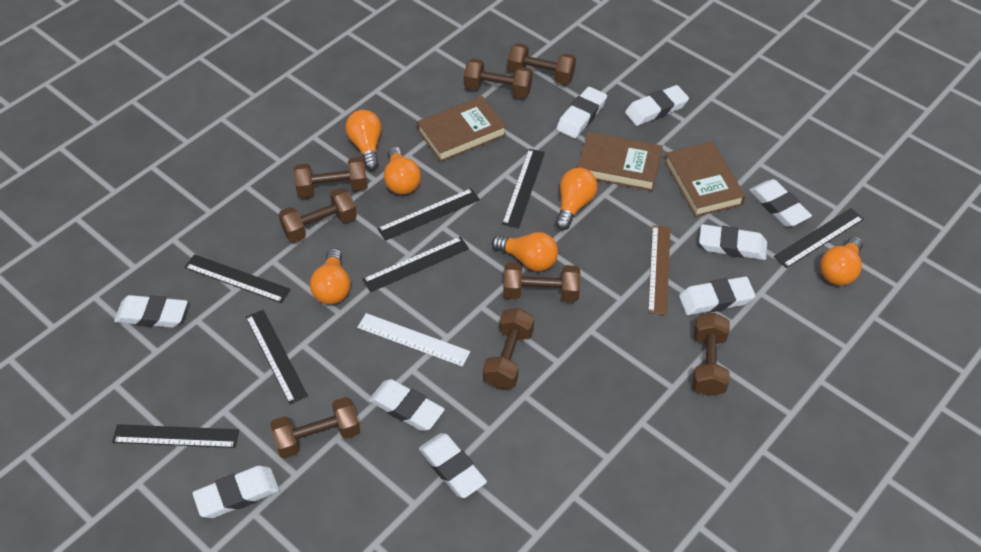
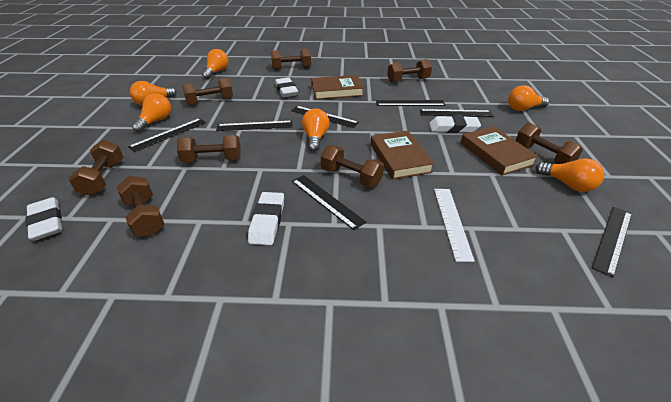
brown ruler: 1 -> 0
white eraser: 9 -> 4

